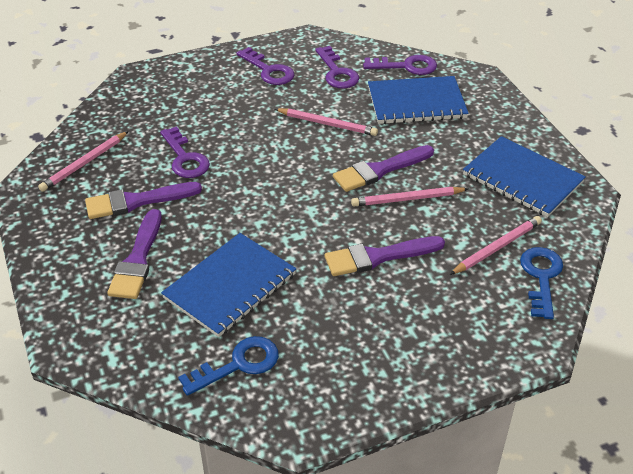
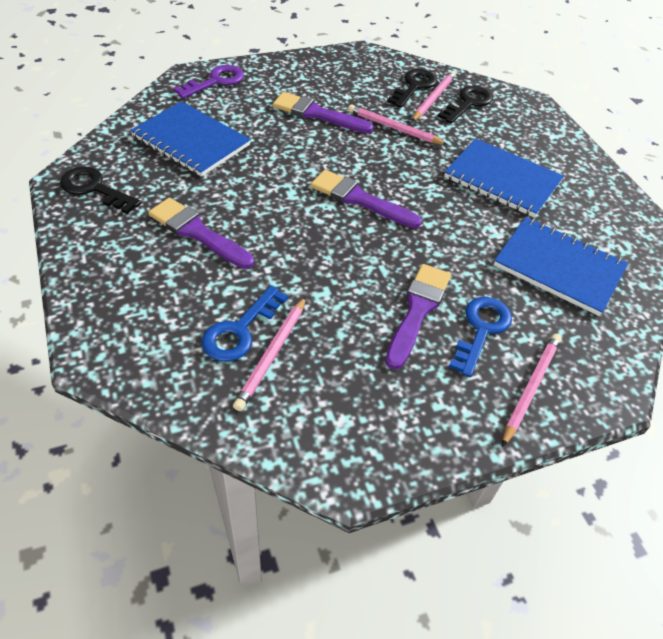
black key: 0 -> 3
purple key: 4 -> 1

